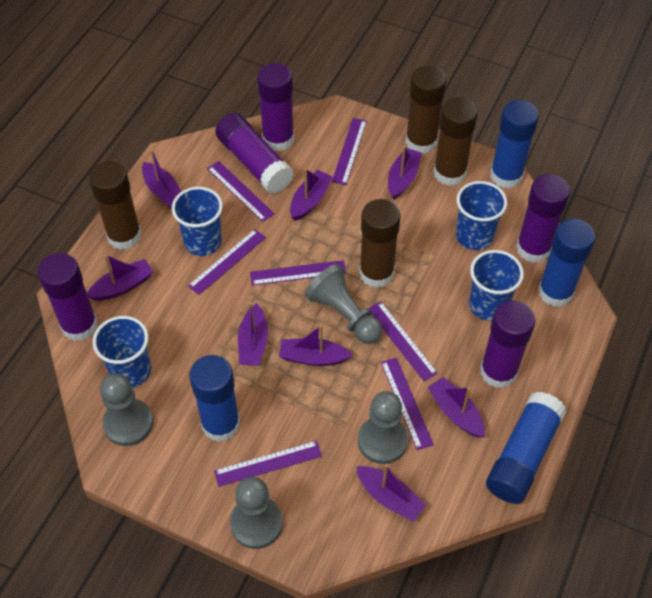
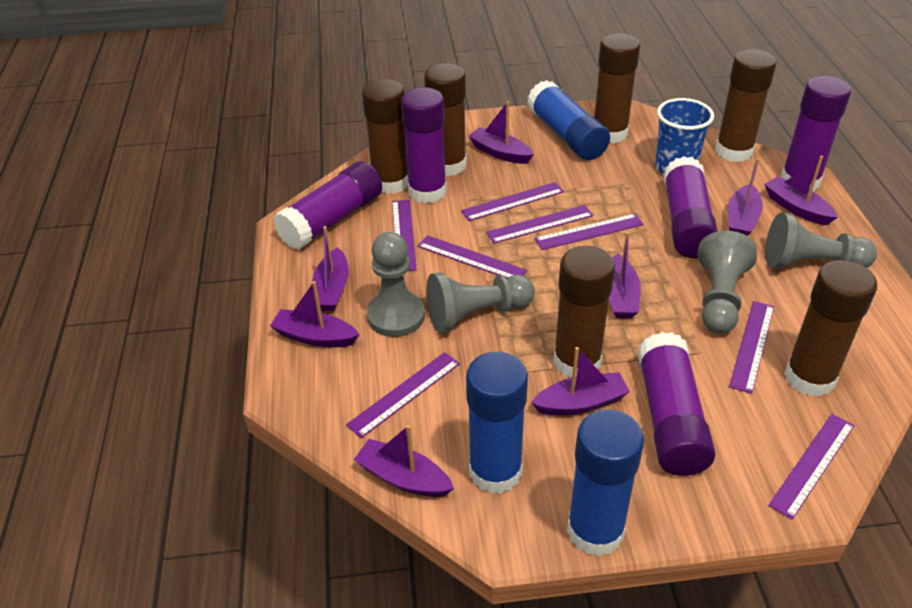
blue cup: 4 -> 1
blue glue stick: 4 -> 3
brown glue stick: 4 -> 6
purple ruler: 7 -> 8

